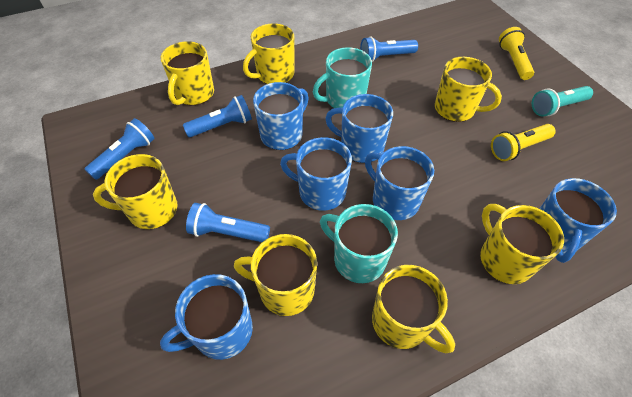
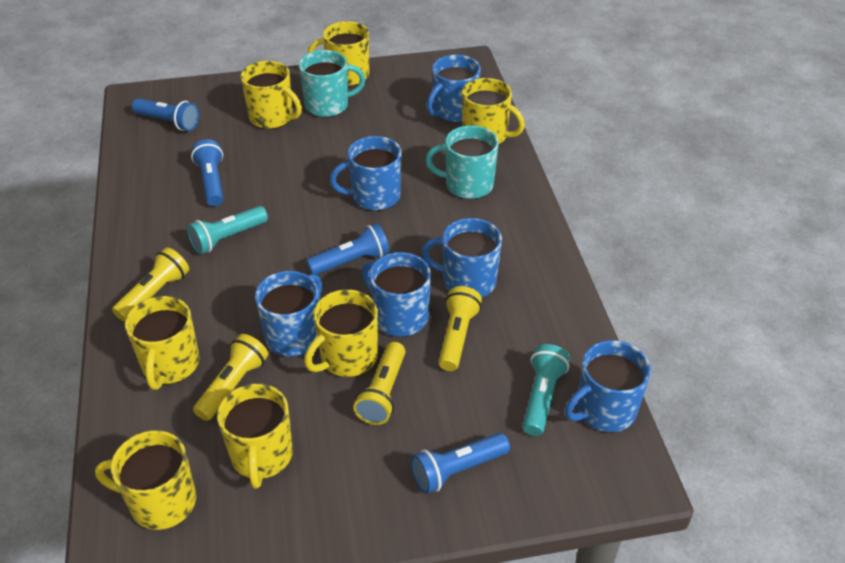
turquoise flashlight: 1 -> 2
yellow flashlight: 2 -> 4

